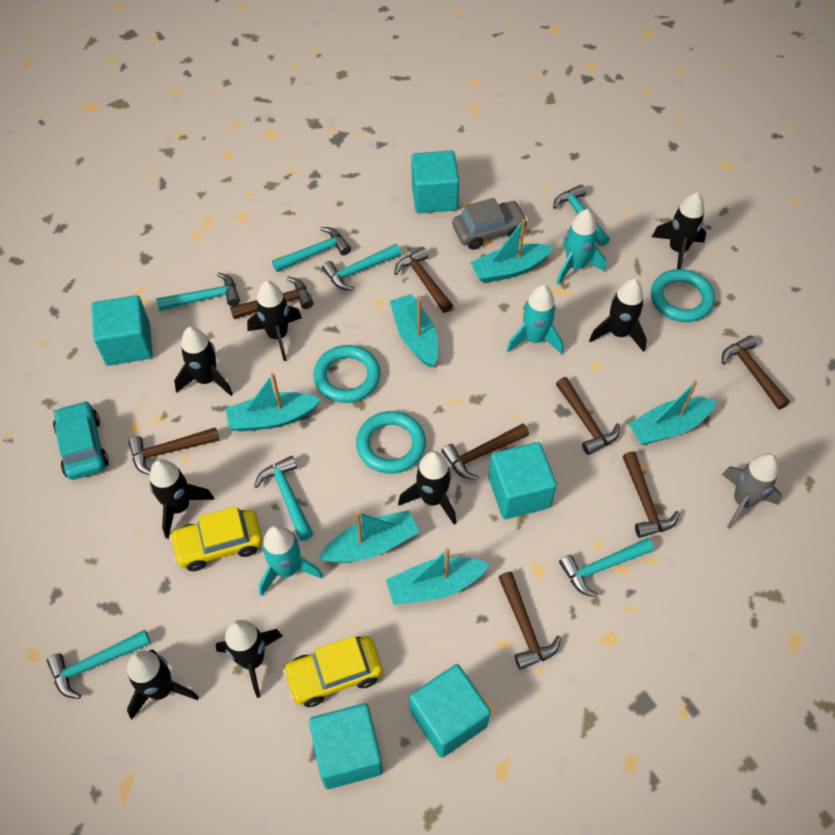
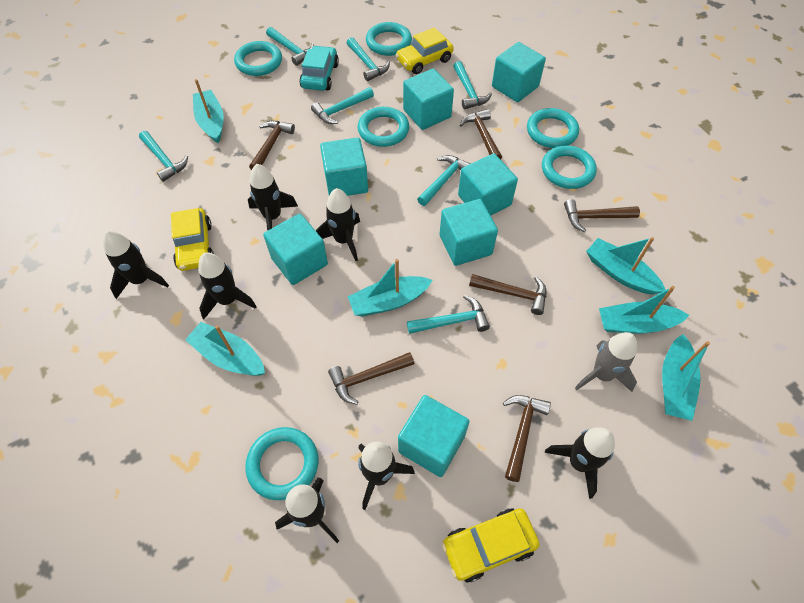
black rocket: 8 -> 7
brown hammer: 8 -> 6
grey car: 1 -> 0
turquoise cube: 5 -> 7
turquoise ring: 3 -> 6
turquoise rocket: 3 -> 0
yellow car: 2 -> 3

